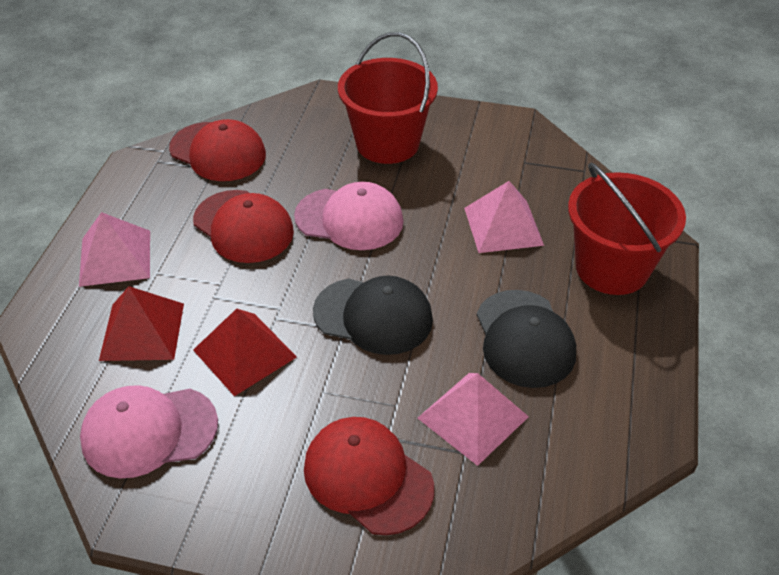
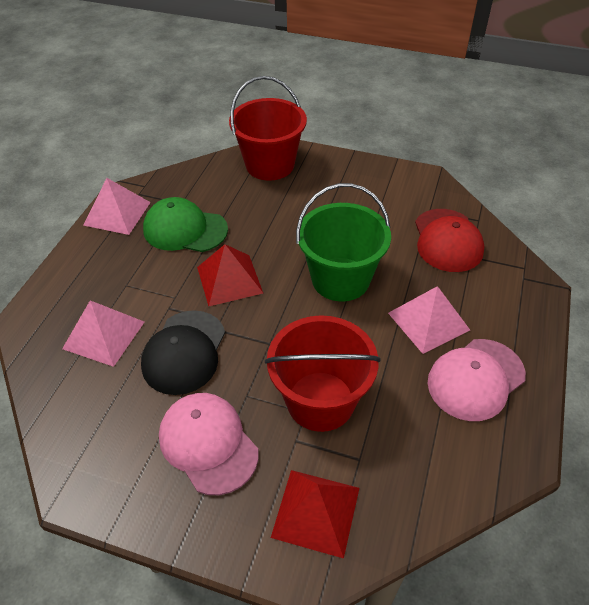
black cap: 2 -> 1
green bucket: 0 -> 1
green cap: 0 -> 1
red cap: 3 -> 1

